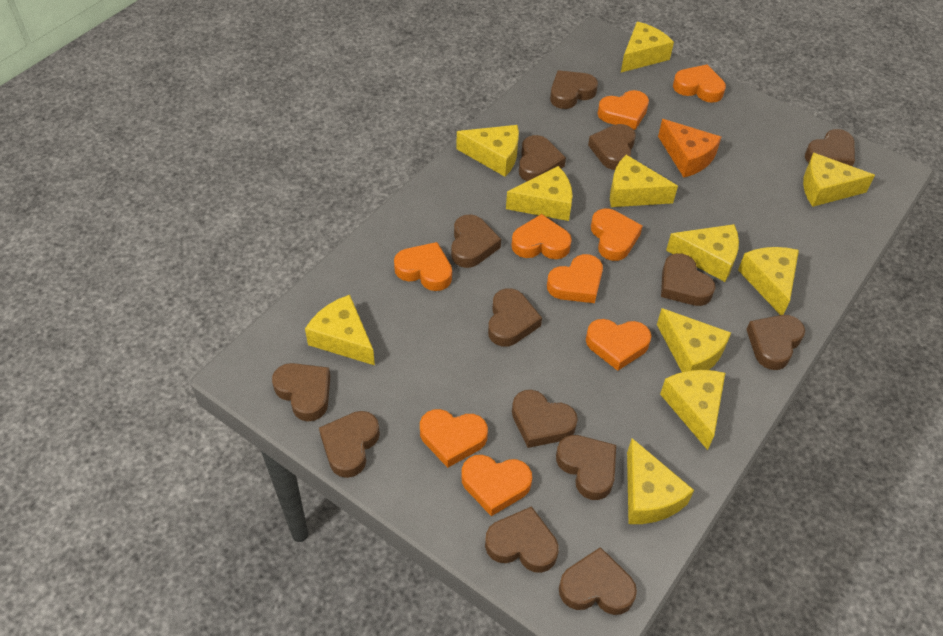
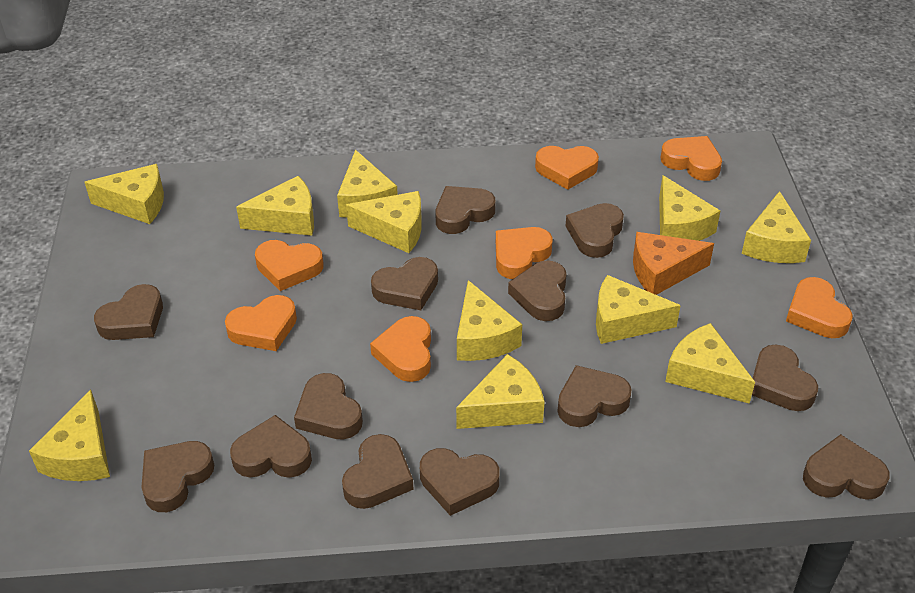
brown heart: 14 -> 13
orange heart: 9 -> 7

